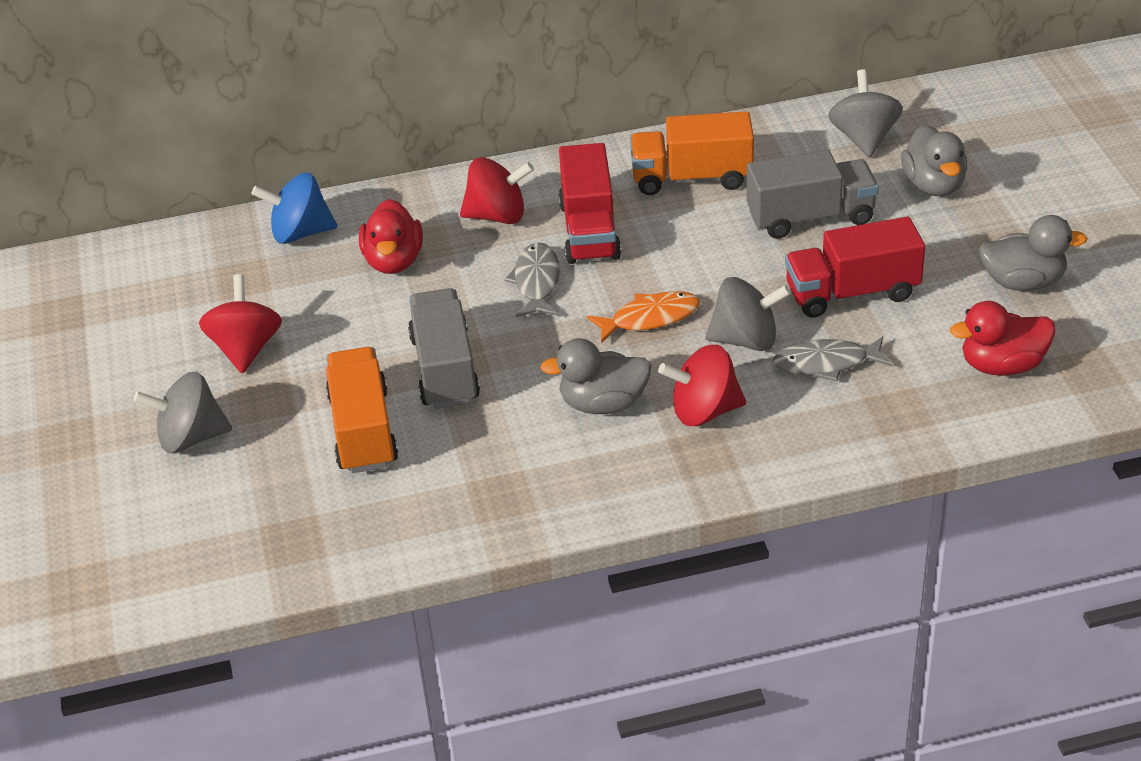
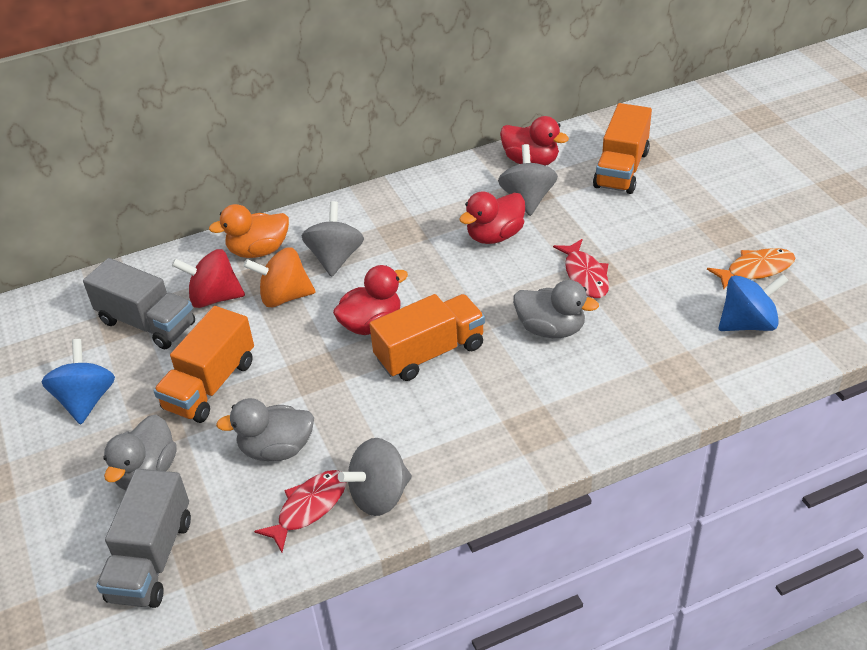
blue spinning top: 1 -> 2
grey fish: 2 -> 0
orange duck: 0 -> 1
orange spinning top: 0 -> 1
orange truck: 2 -> 3
red duck: 2 -> 3
red fish: 0 -> 2
red spinning top: 3 -> 1
red truck: 2 -> 0

